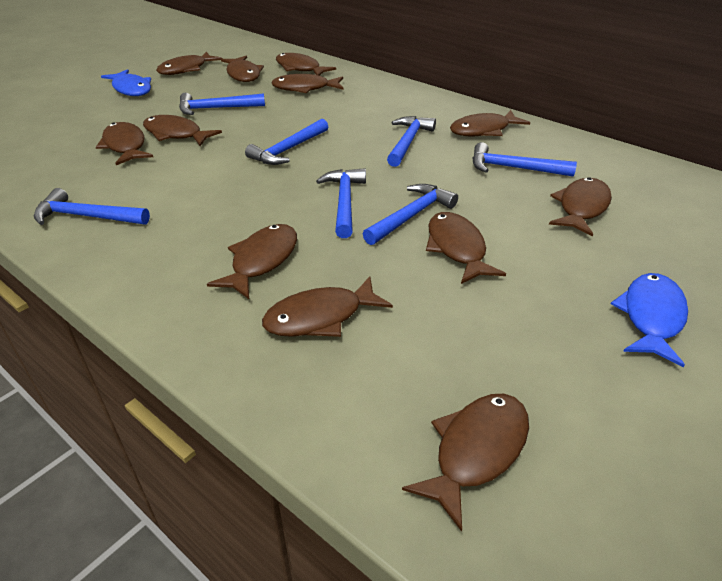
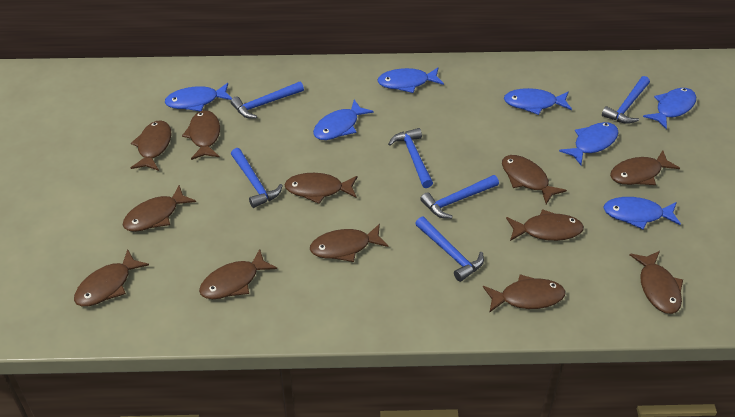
blue fish: 2 -> 7
blue hammer: 7 -> 6

